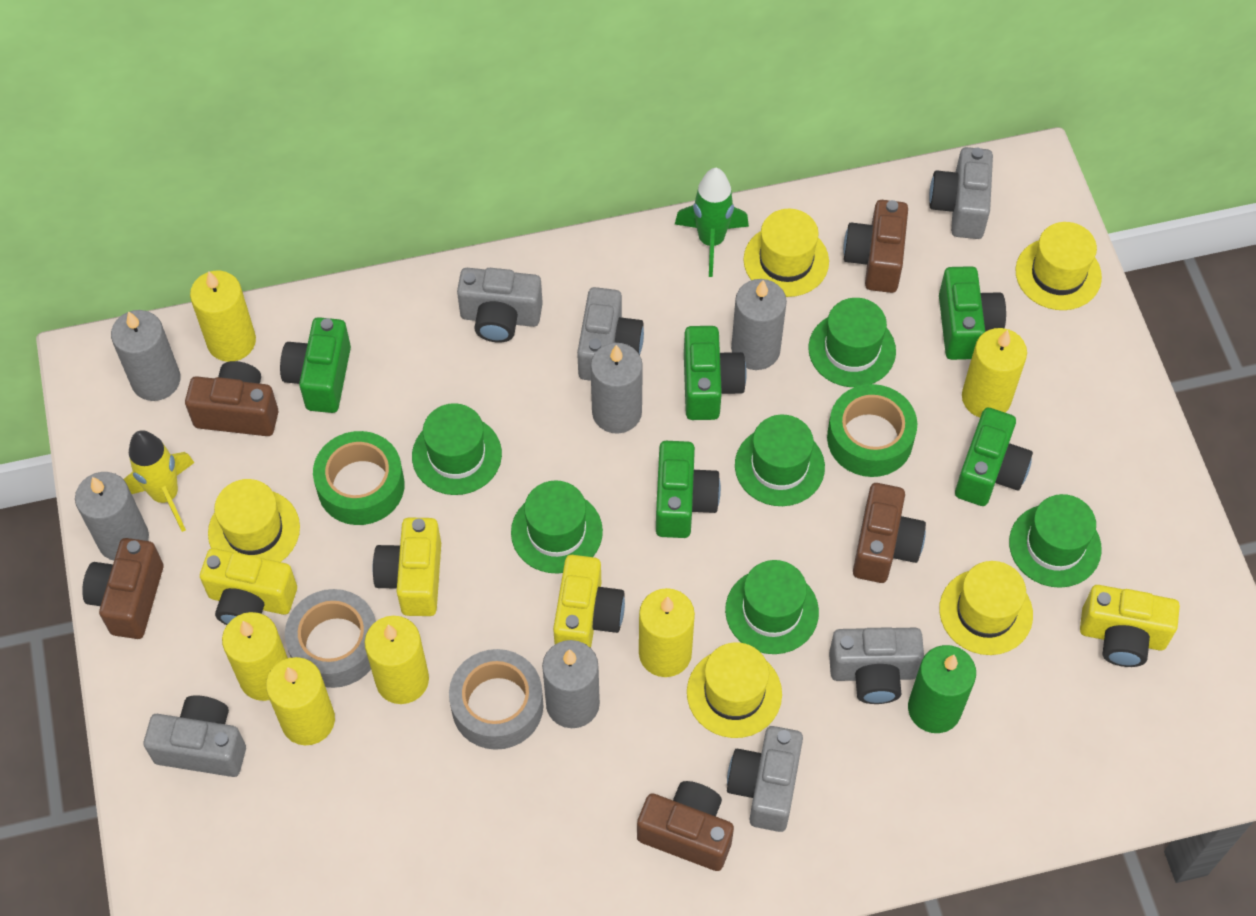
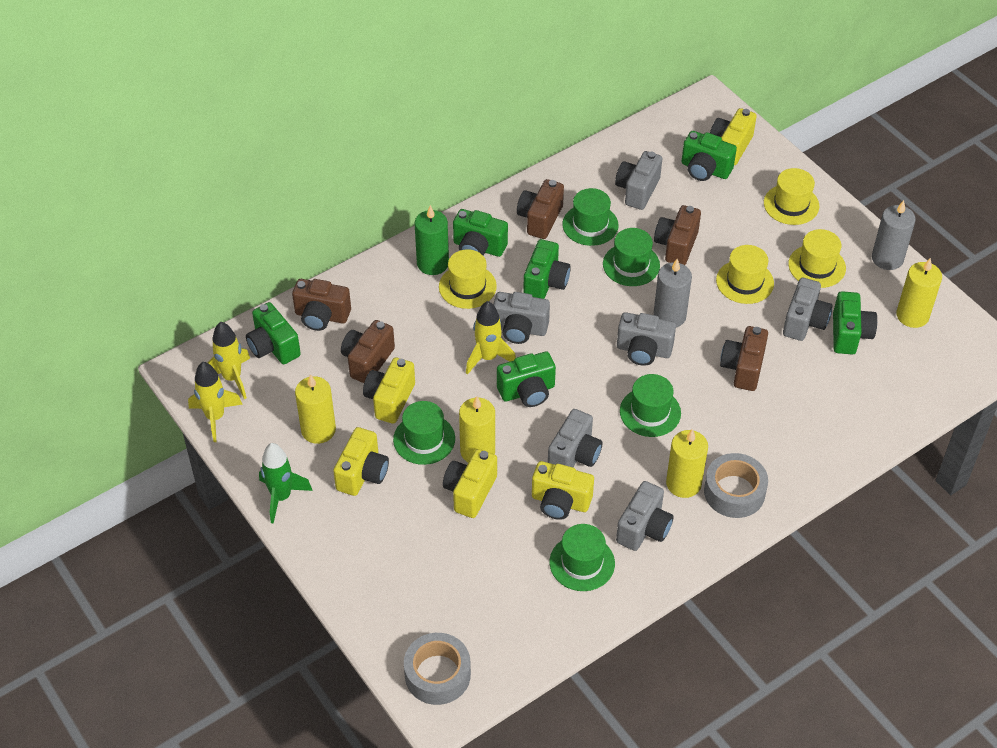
green camera: 5 -> 6
green hat: 6 -> 5
green tape: 2 -> 0
grey candle: 5 -> 2
yellow camera: 4 -> 5
yellow candle: 6 -> 4
yellow hat: 5 -> 4
yellow rocket: 1 -> 3

